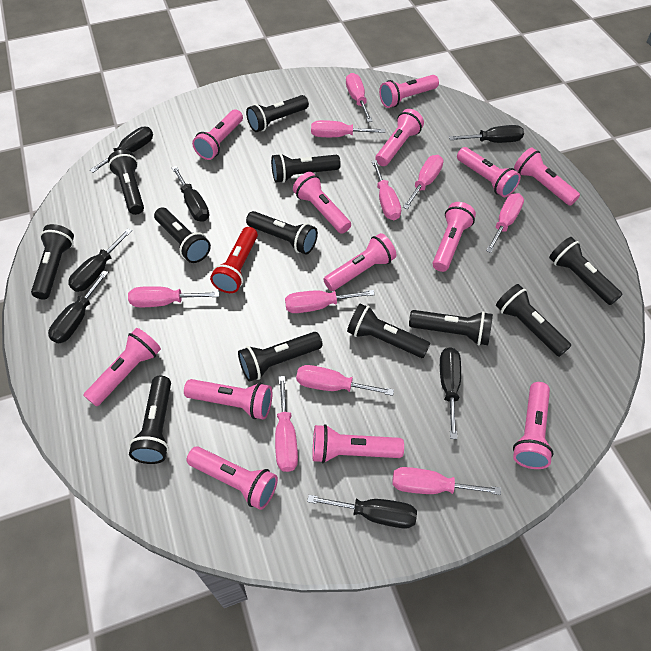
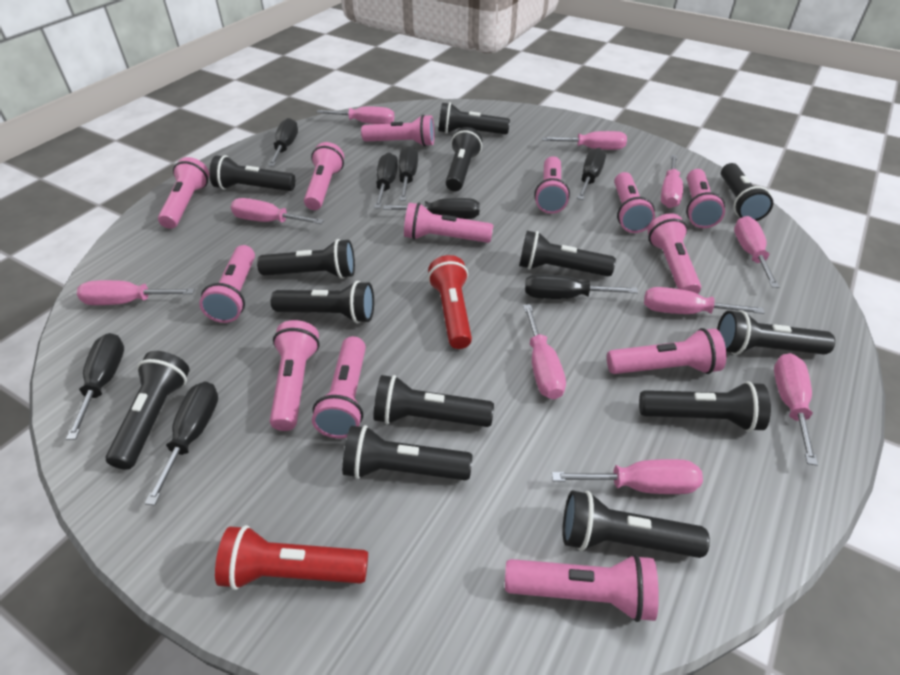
black flashlight: 12 -> 13
black screwdriver: 7 -> 8
red flashlight: 1 -> 2

